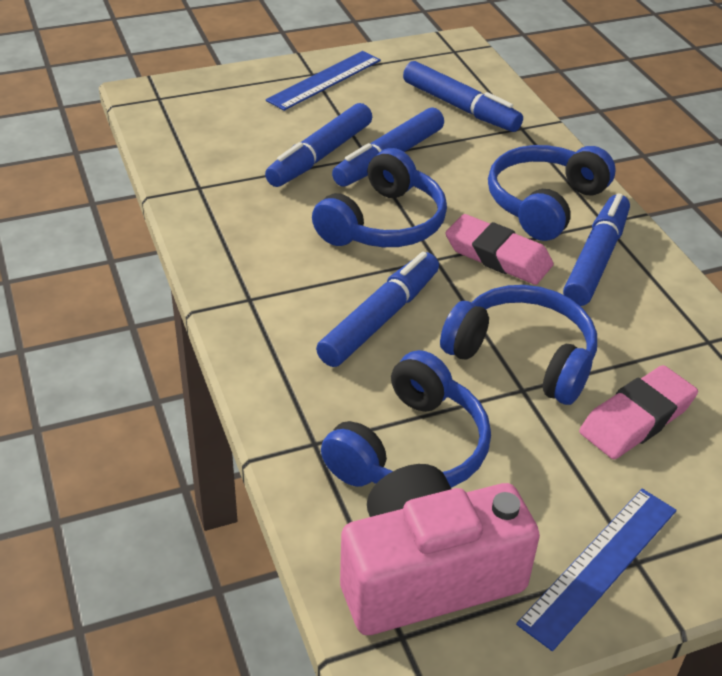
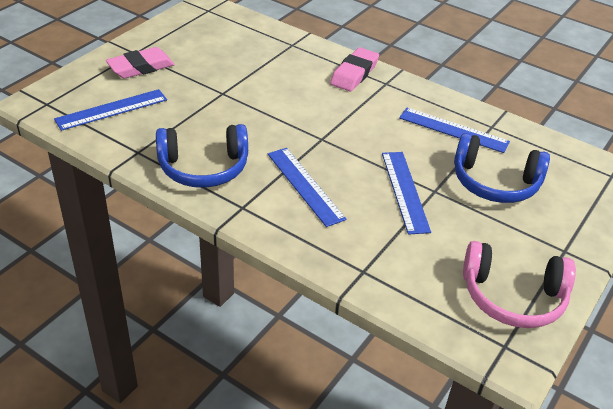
blue headphones: 4 -> 2
blue marker: 5 -> 0
blue ruler: 2 -> 4
pink camera: 1 -> 0
pink headphones: 0 -> 1

